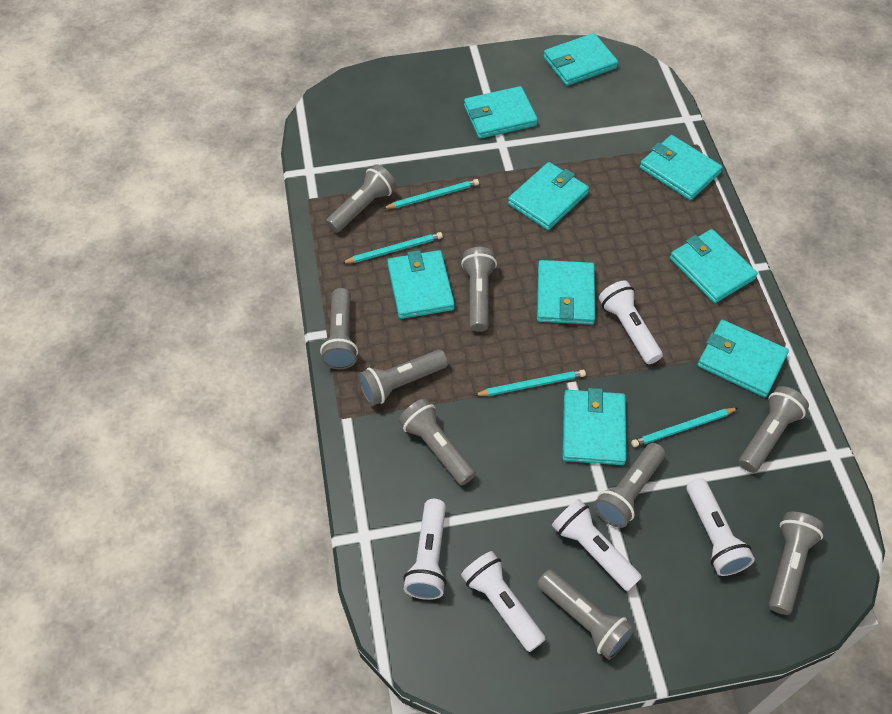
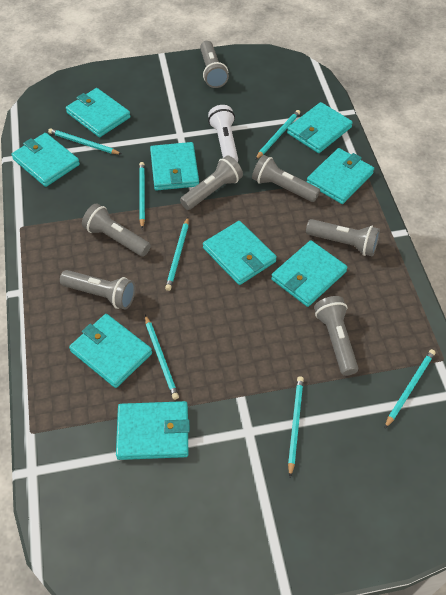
grey flashlight: 9 -> 7
turquoise pencil: 4 -> 7
white flashlight: 5 -> 1

